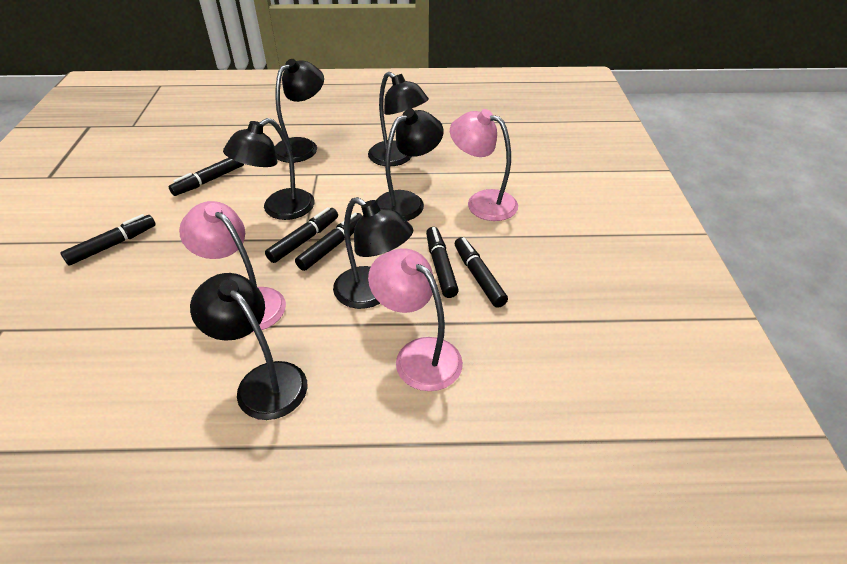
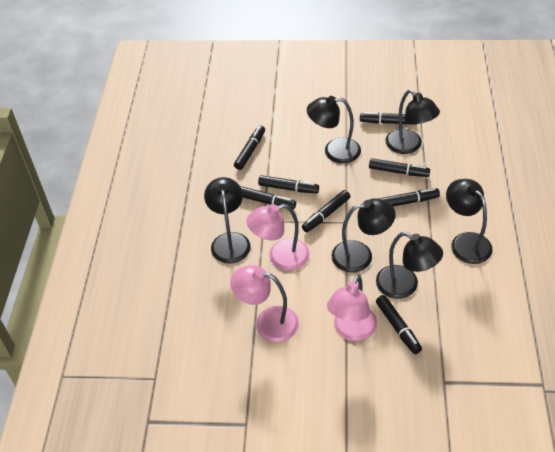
black marker: 6 -> 8

